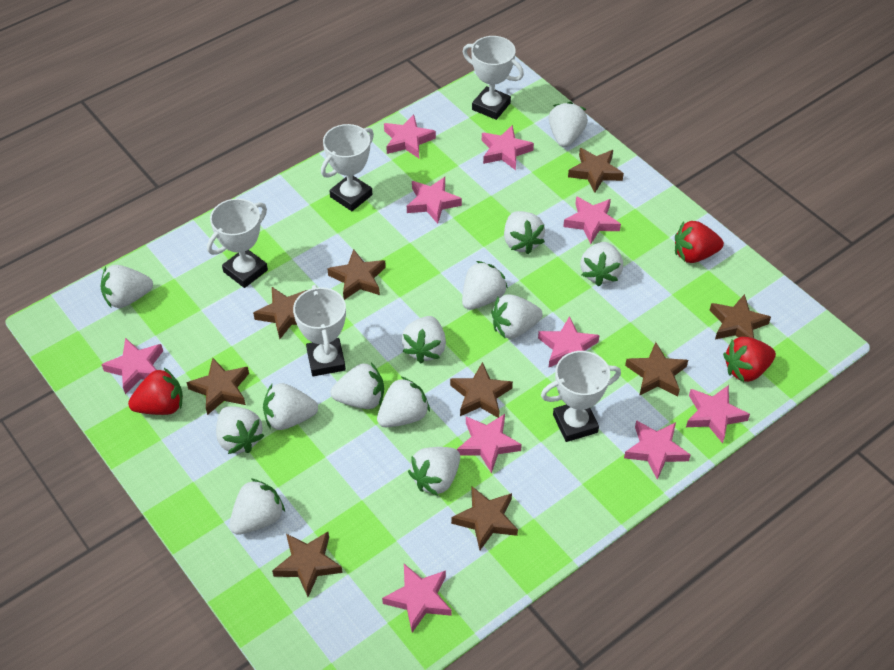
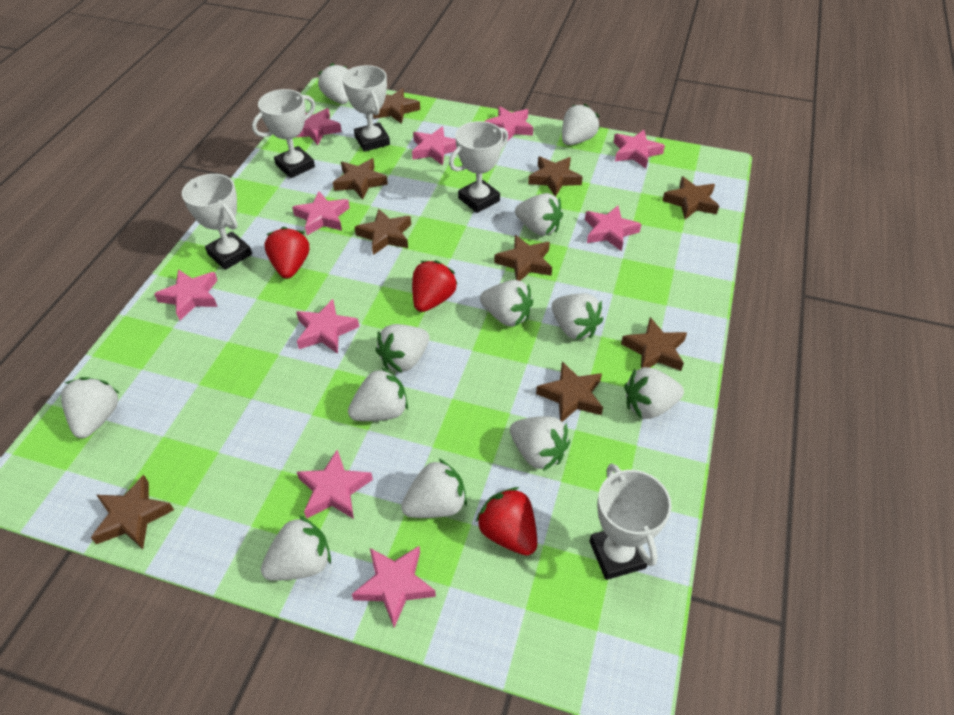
white strawberry: 13 -> 12

